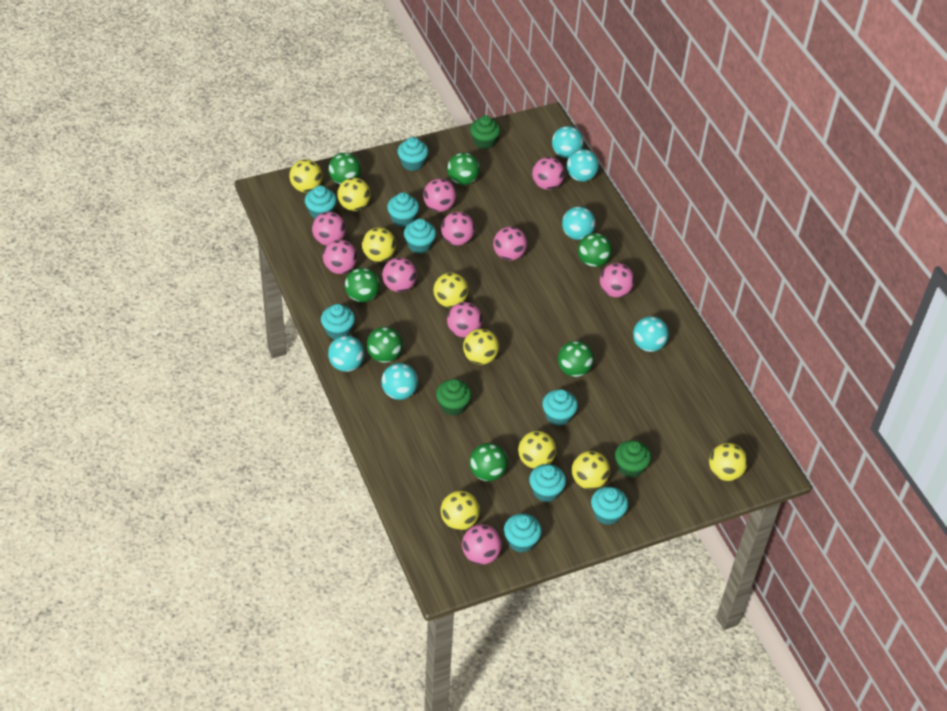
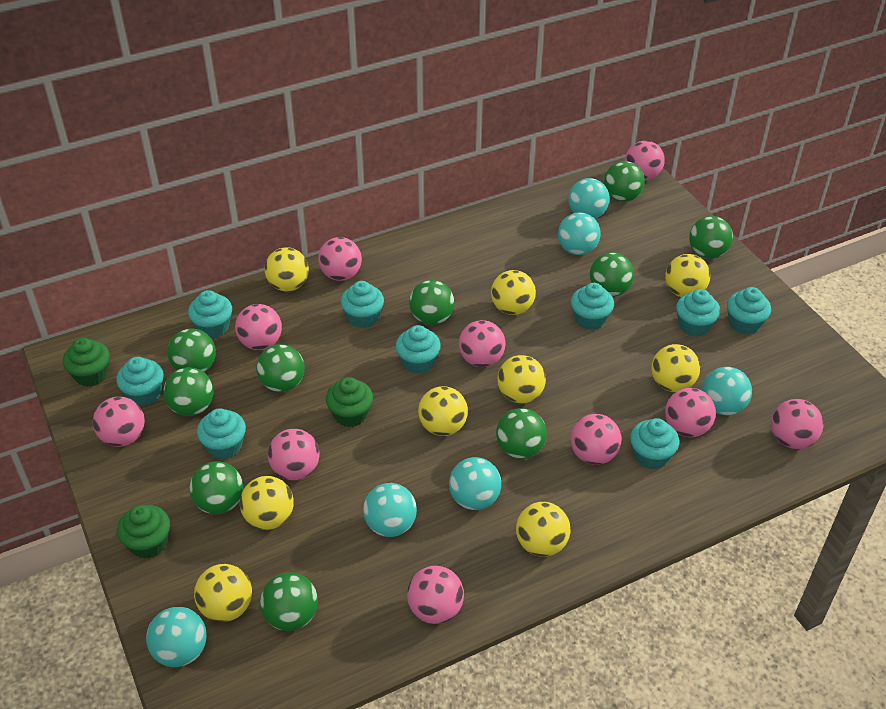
green ball: 7 -> 10

